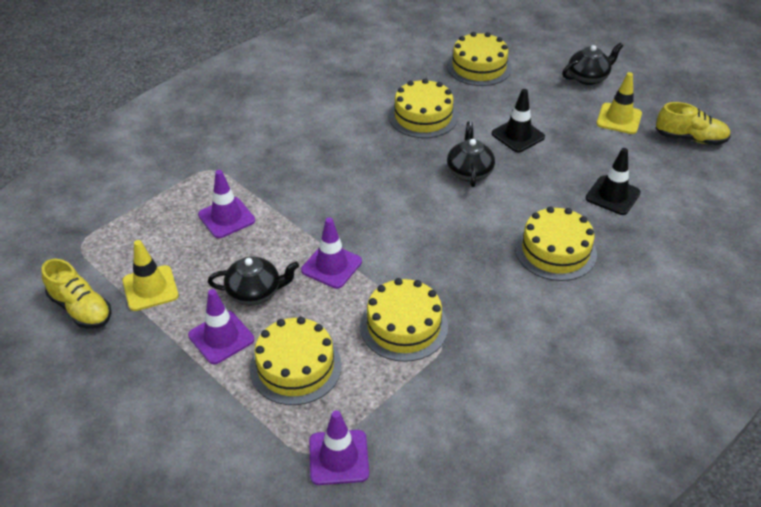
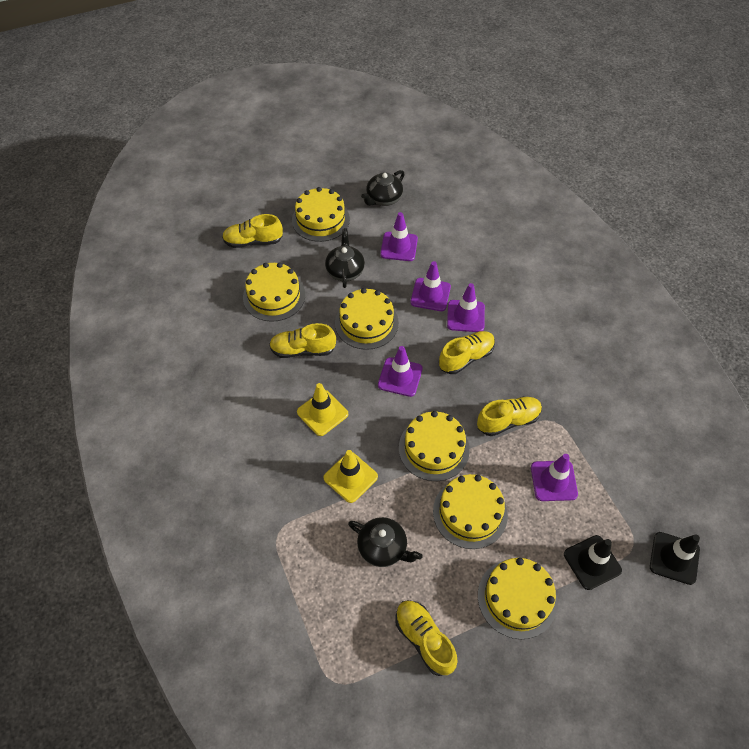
purple traffic cone: 4 -> 5
yellow cake: 5 -> 6
yellow shoe: 2 -> 5

